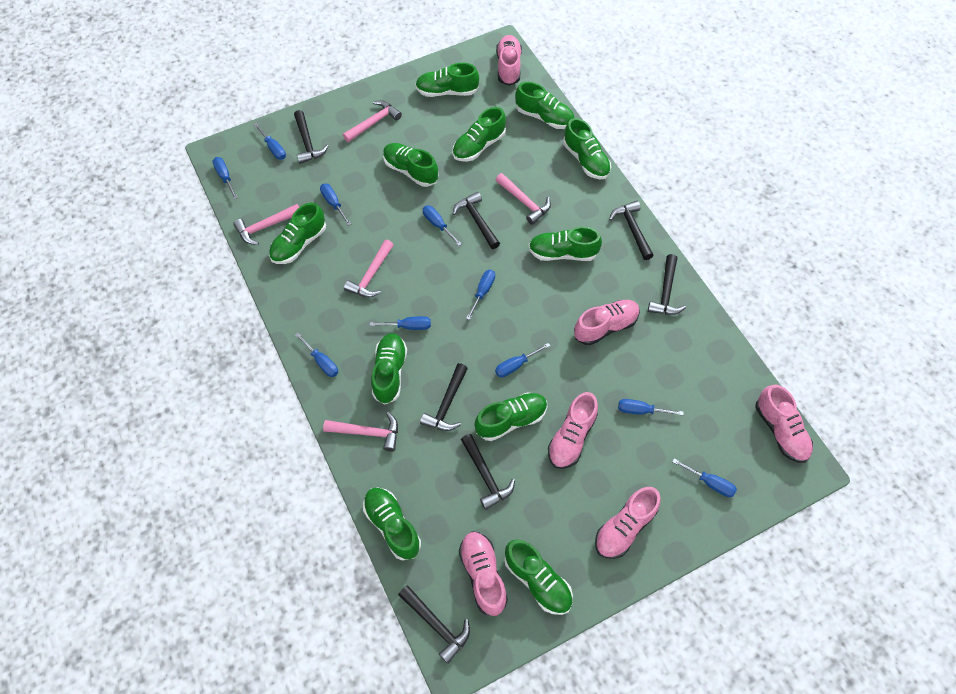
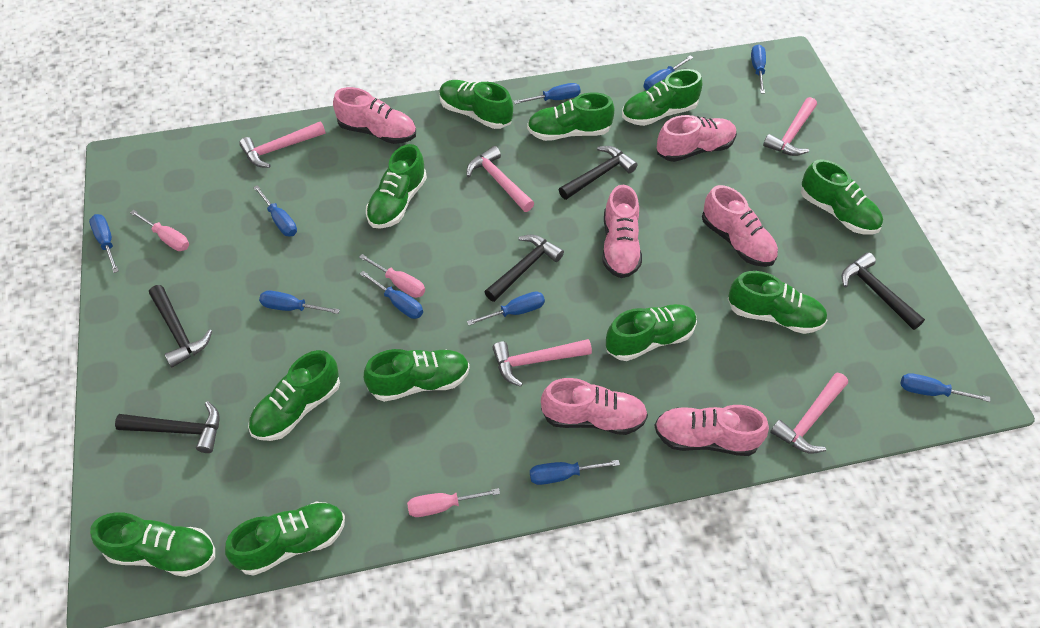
black hammer: 7 -> 5
pink screwdriver: 0 -> 3

